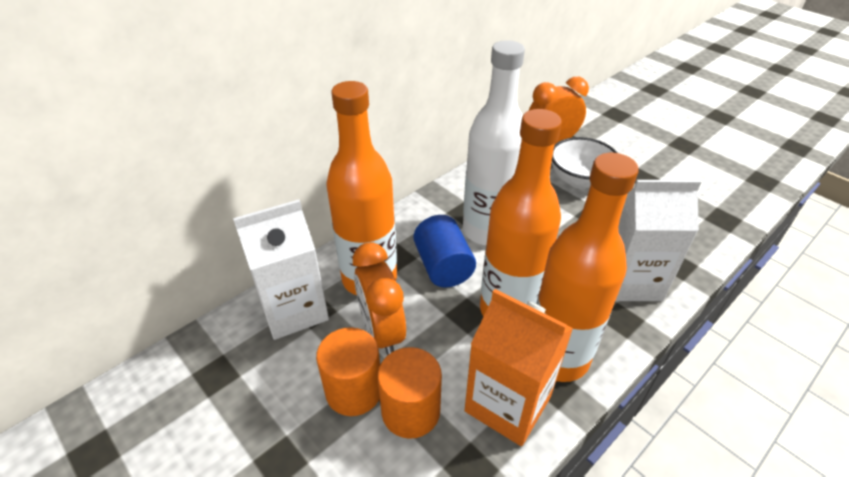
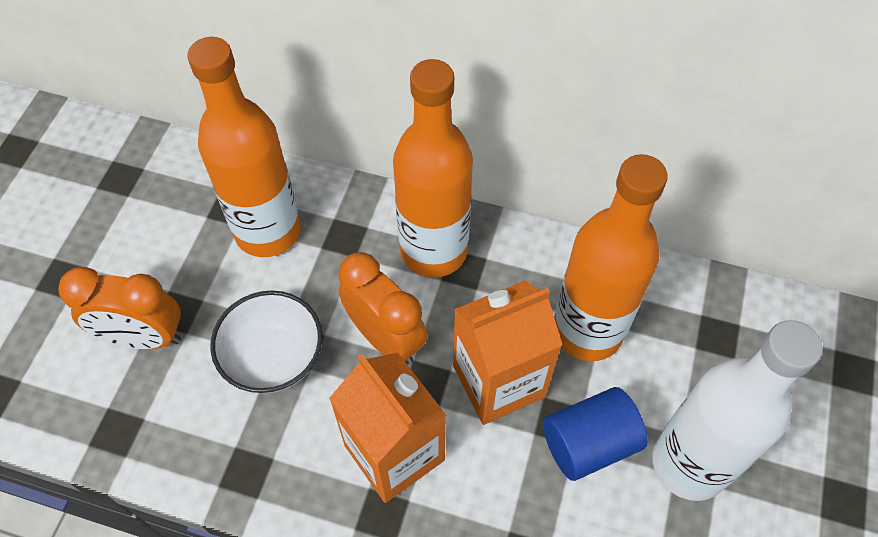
orange carton: 1 -> 2
orange cylinder: 2 -> 0
white carton: 2 -> 0

